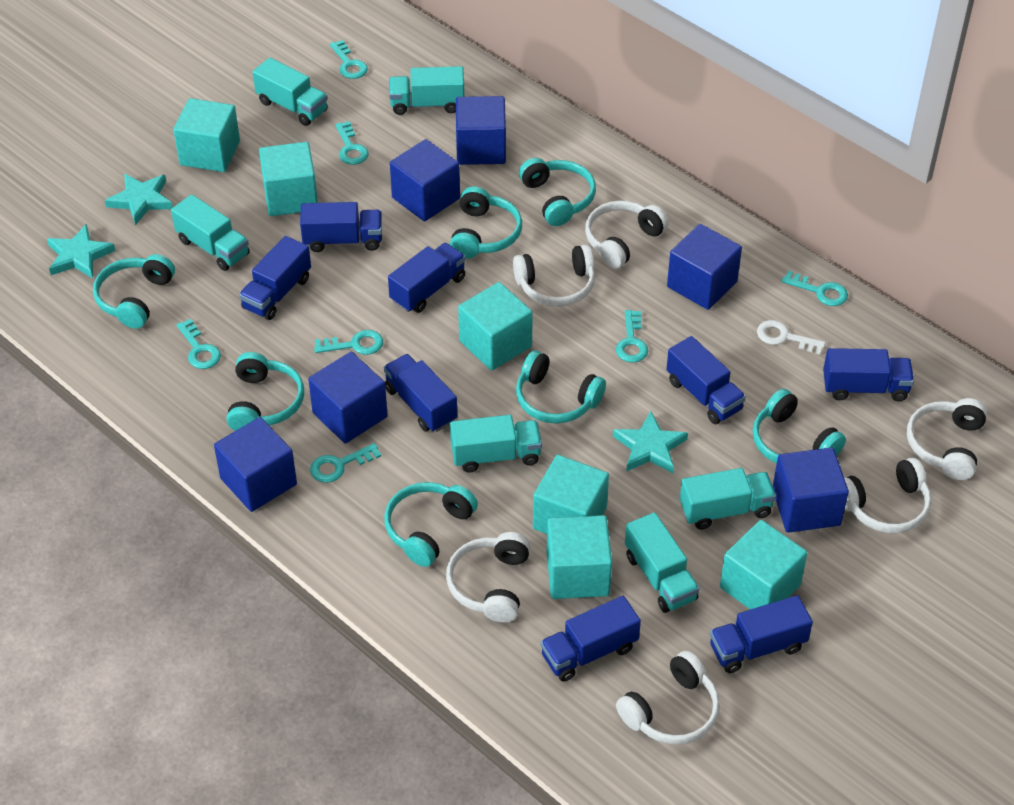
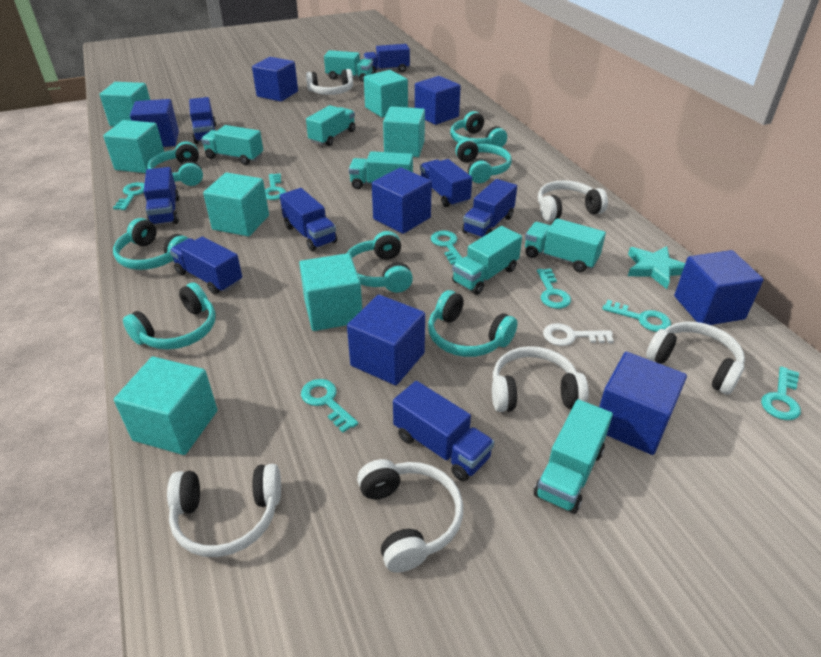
blue cube: 6 -> 7
turquoise cube: 6 -> 7
turquoise star: 3 -> 1
turquoise truck: 6 -> 7

